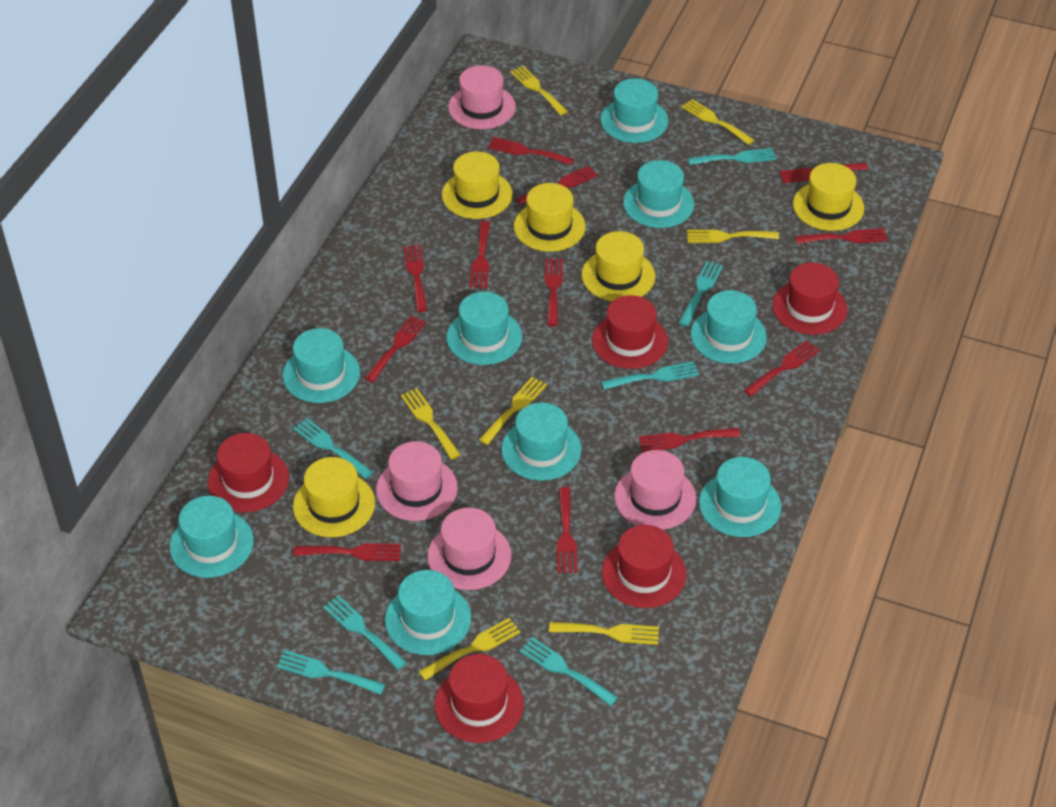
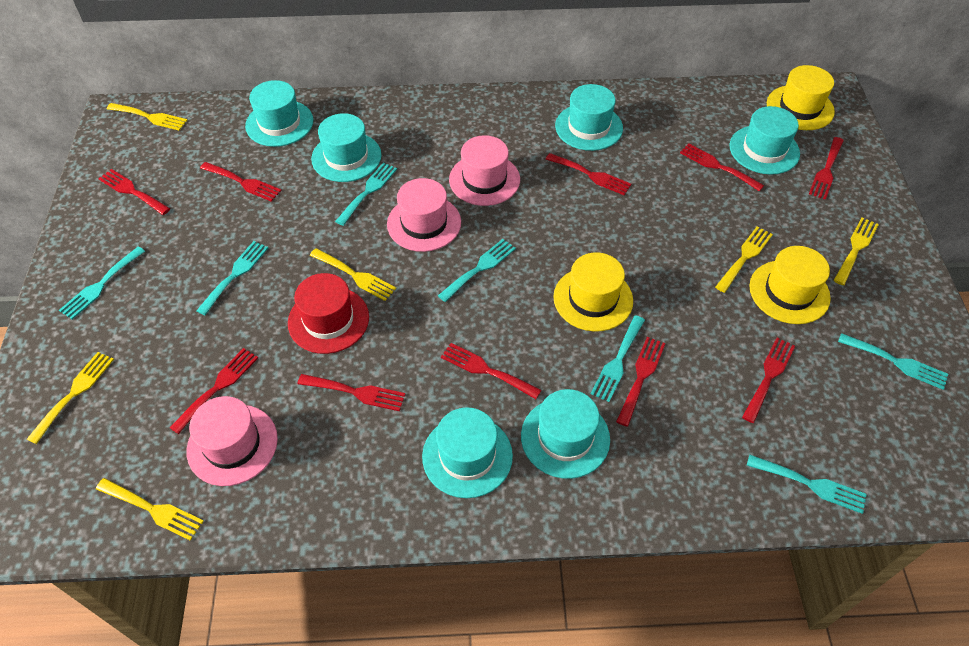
pink hat: 4 -> 3
red fork: 12 -> 10
red hat: 5 -> 1
turquoise hat: 9 -> 6
yellow fork: 7 -> 6
yellow hat: 5 -> 3

